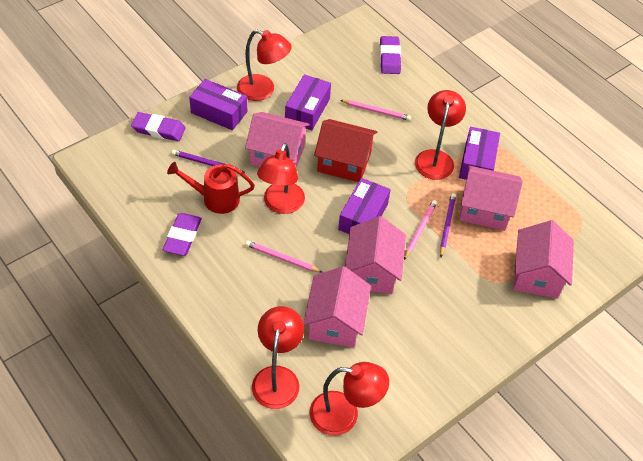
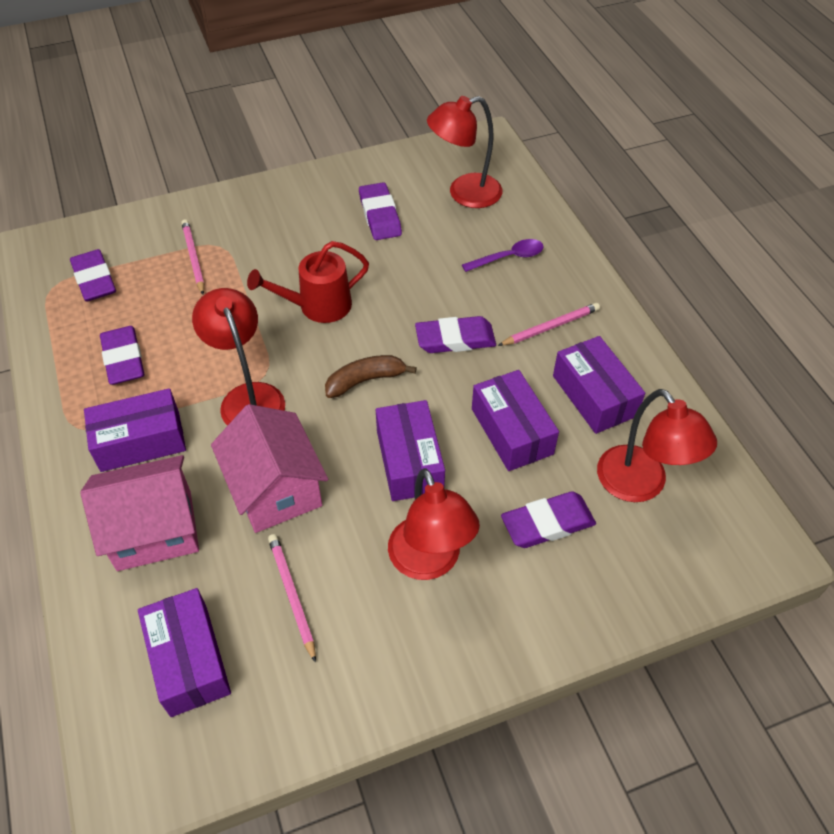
brown banana: 0 -> 1
pink house: 5 -> 2
purple box: 4 -> 5
purple eraser: 3 -> 5
purple pencil: 2 -> 0
purple spoon: 0 -> 1
red house: 1 -> 0
red lamp: 5 -> 4

